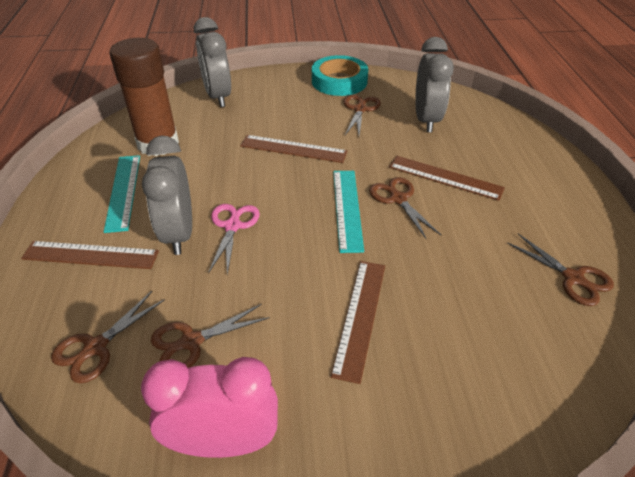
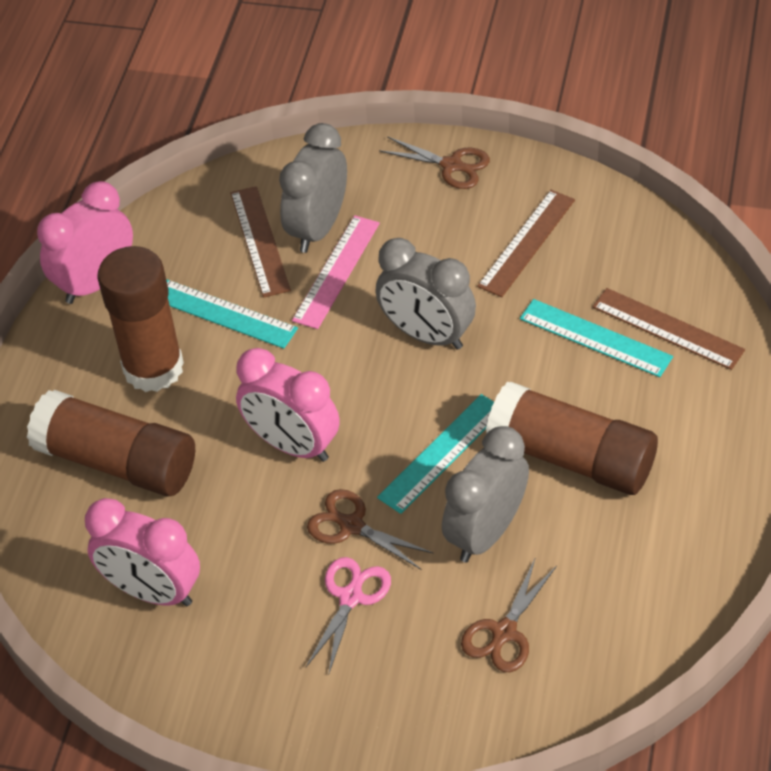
brown glue stick: 1 -> 3
brown ruler: 4 -> 3
brown scissors: 5 -> 3
pink clock: 1 -> 3
pink ruler: 0 -> 1
turquoise ruler: 2 -> 3
turquoise tape: 1 -> 0

